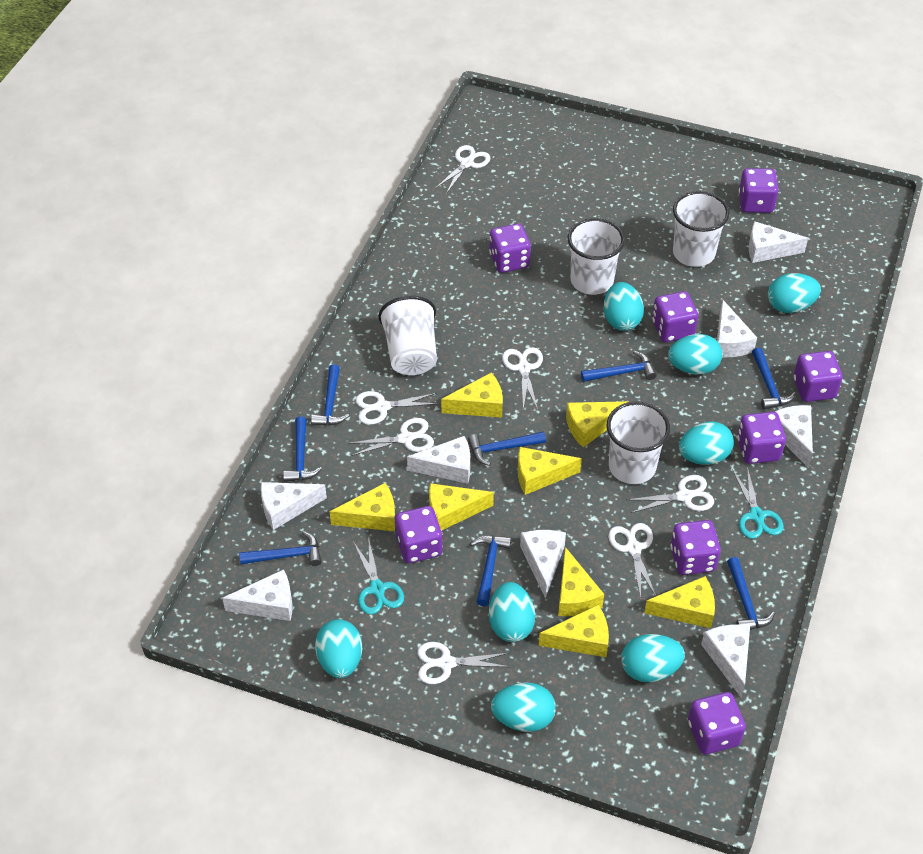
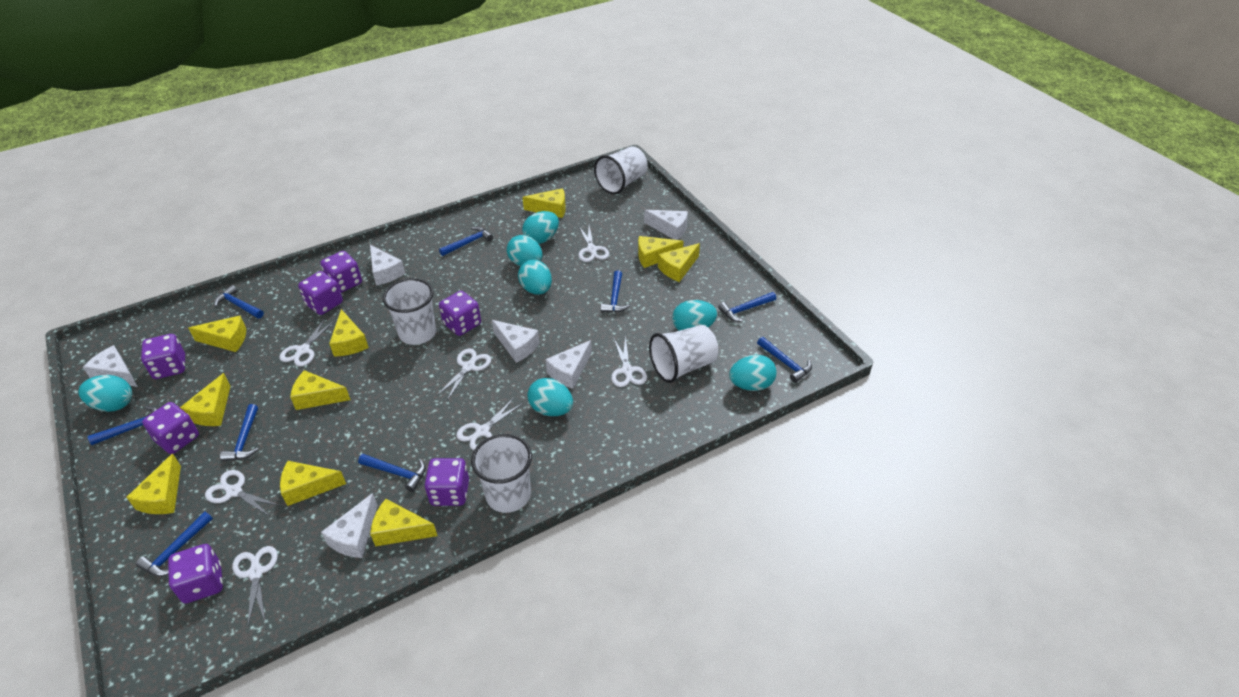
blue hammer: 8 -> 9
purple dice: 8 -> 7
turquoise egg: 8 -> 7
turquoise scissors: 2 -> 0
white cheese: 8 -> 6
yellow cheese: 8 -> 10

